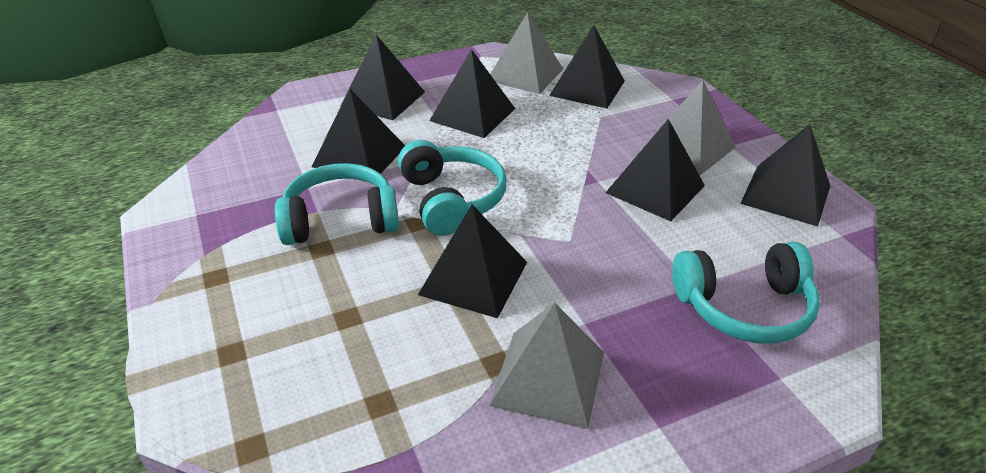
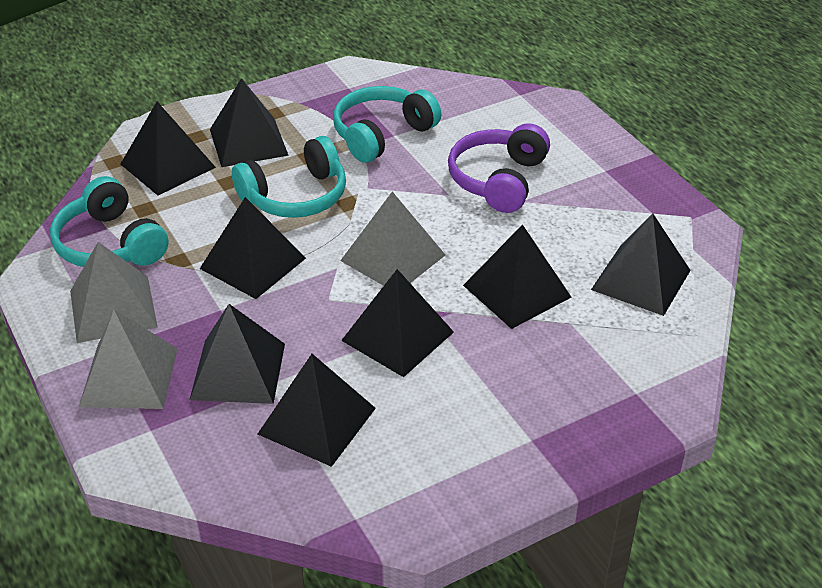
black pyramid: 7 -> 8
purple headphones: 0 -> 1

